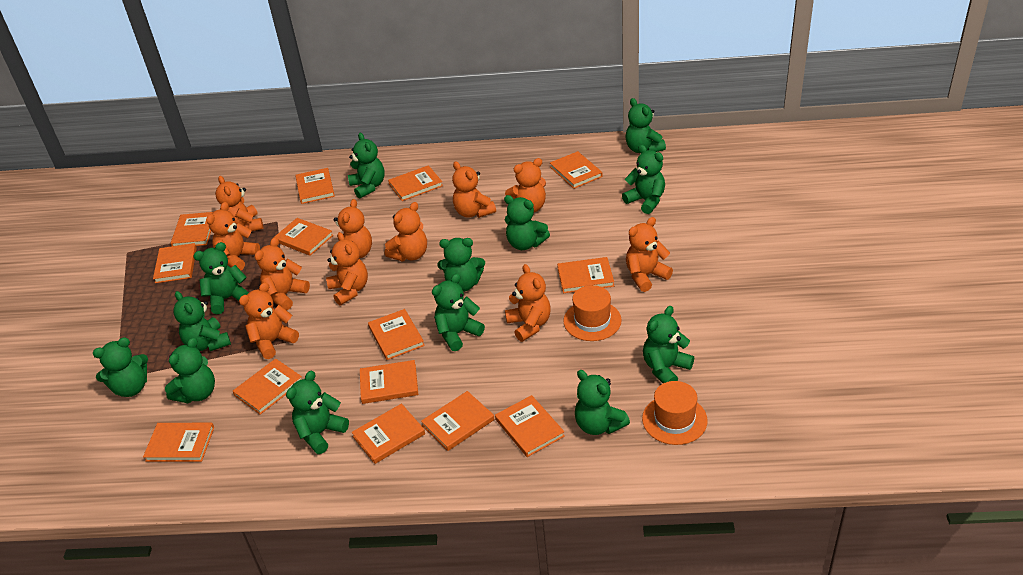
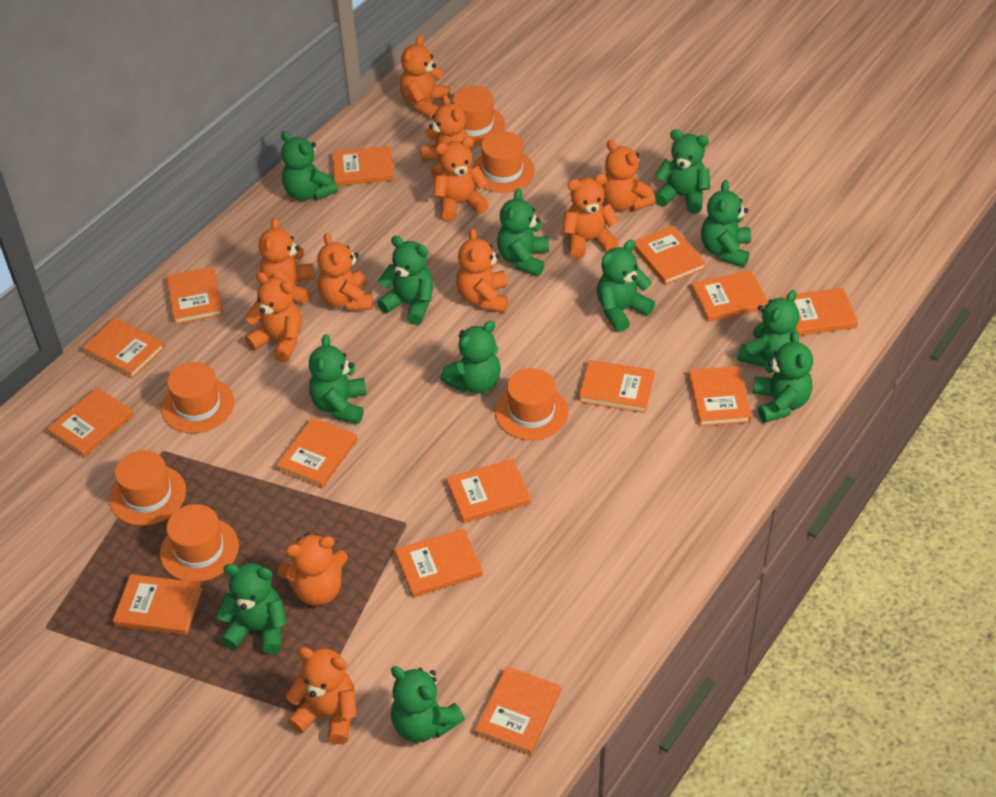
green teddy bear: 13 -> 12
orange hat: 2 -> 6

